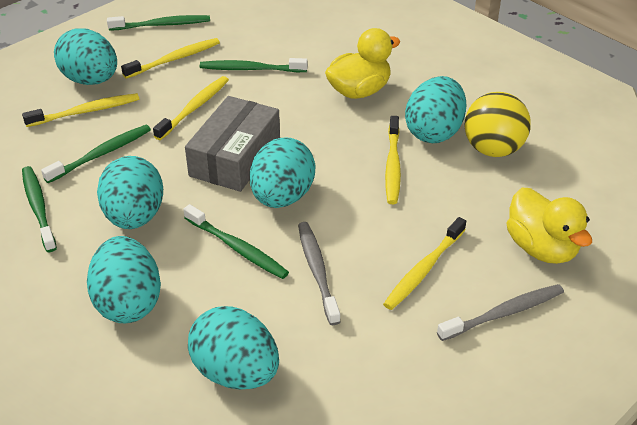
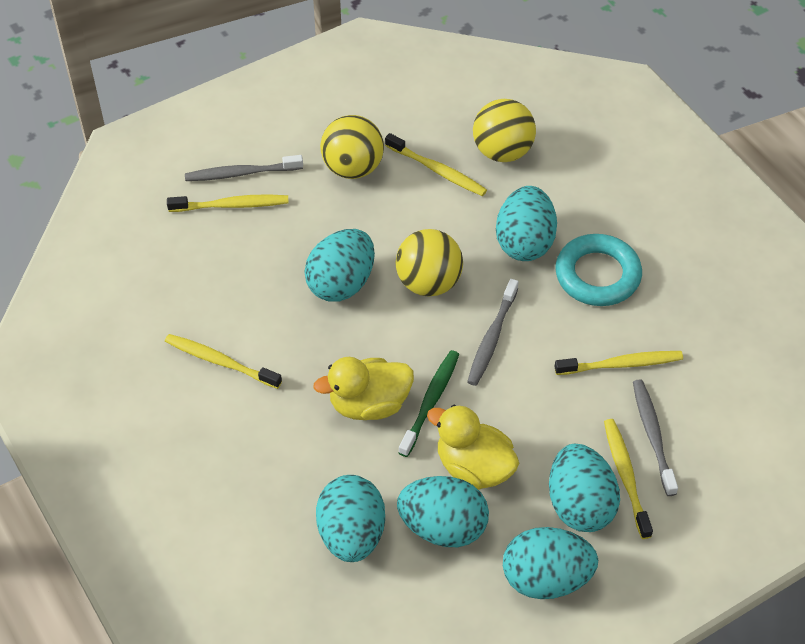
green toothbrush: 5 -> 1
grey box: 1 -> 0
grey toothbrush: 2 -> 3
turquoise ring: 0 -> 1
yellow ball: 1 -> 3

